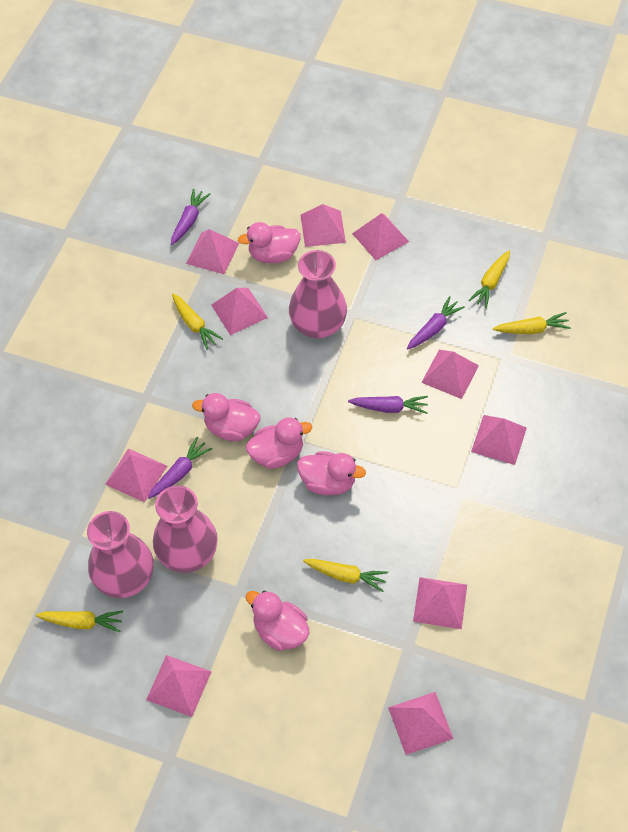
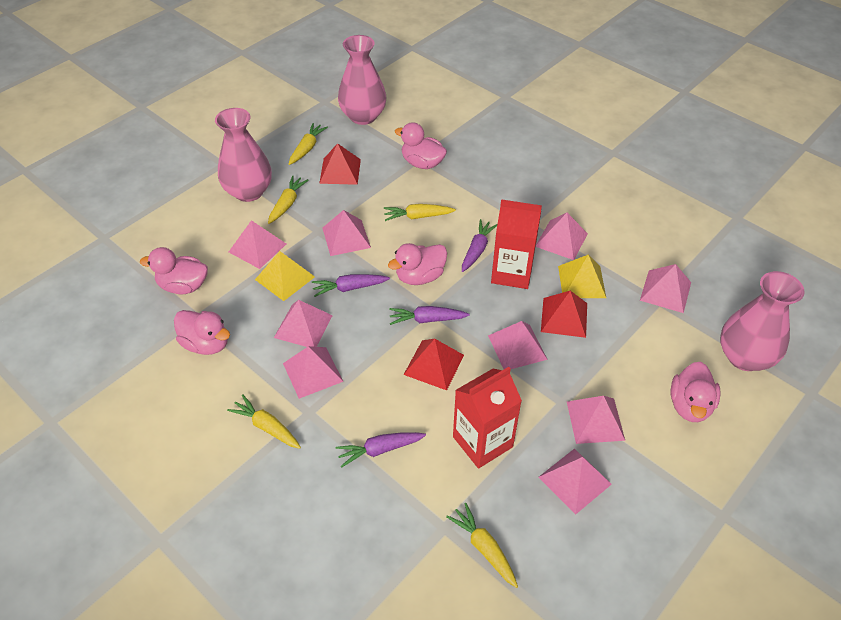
pink pyramid: 10 -> 9
red carton: 0 -> 2
red pyramid: 0 -> 3
yellow pyramid: 0 -> 2

